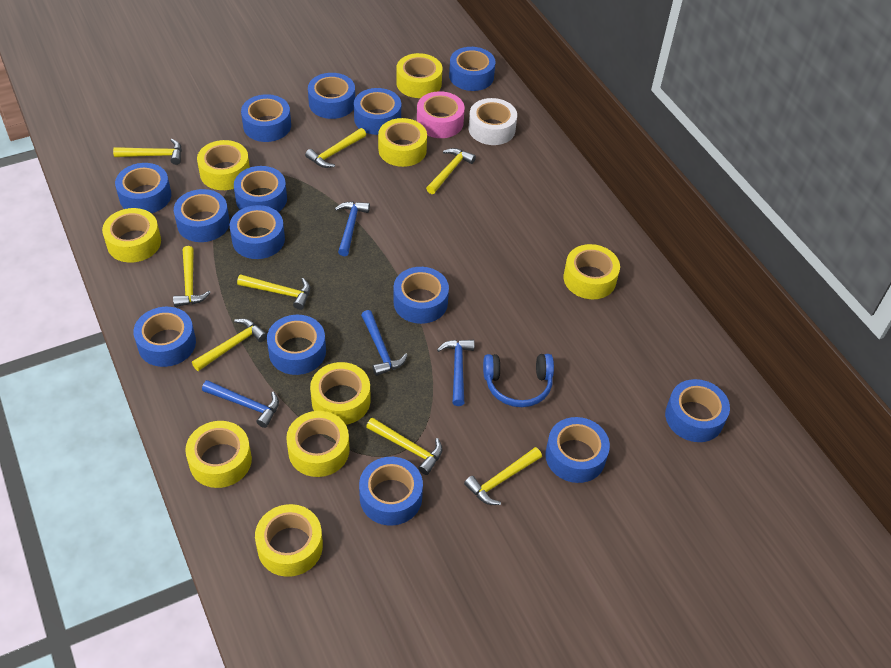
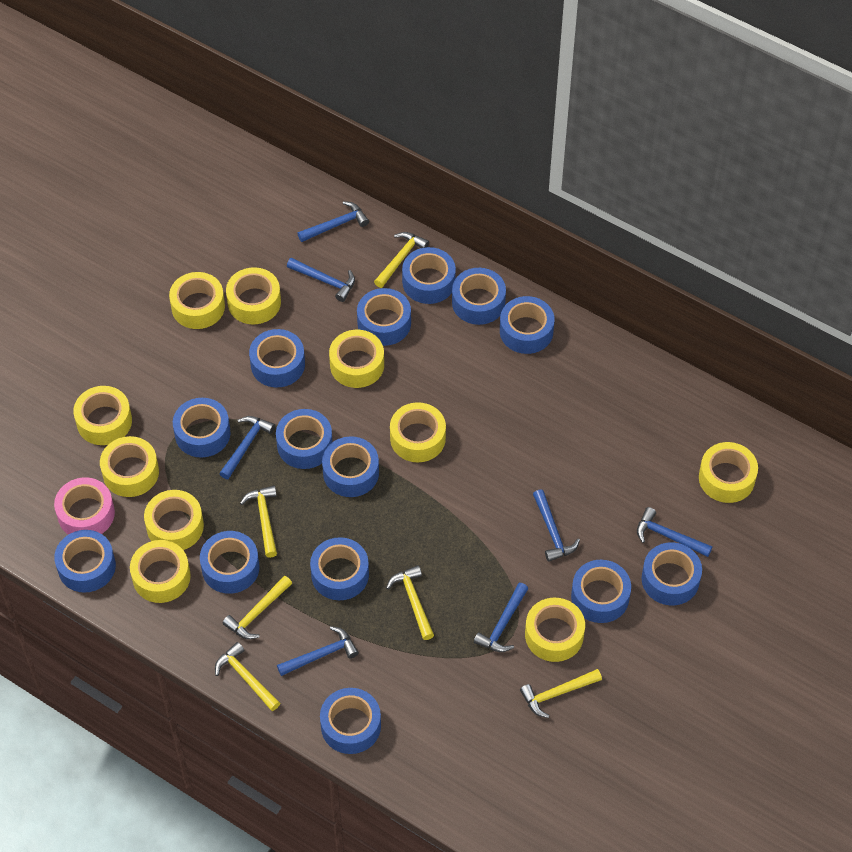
blue hammer: 4 -> 7
blue headphones: 1 -> 0
white tape: 1 -> 0
yellow hammer: 8 -> 6
yellow tape: 9 -> 10

